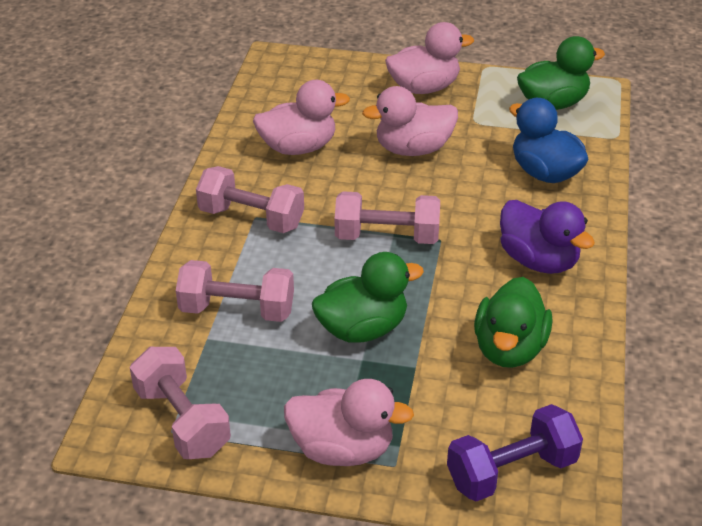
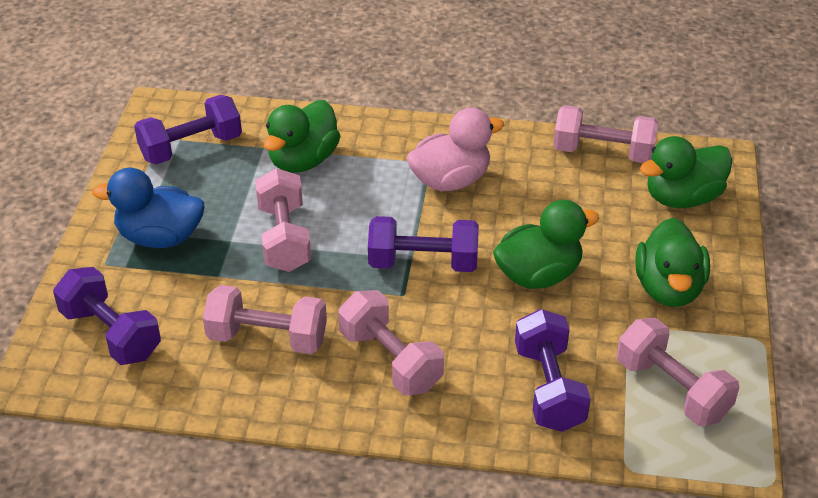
green duck: 3 -> 4
pink duck: 4 -> 1
pink dumbbell: 4 -> 5
purple duck: 1 -> 0
purple dumbbell: 1 -> 4

